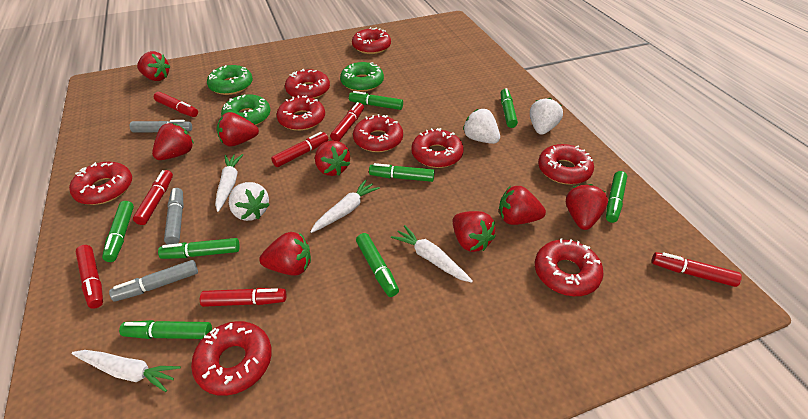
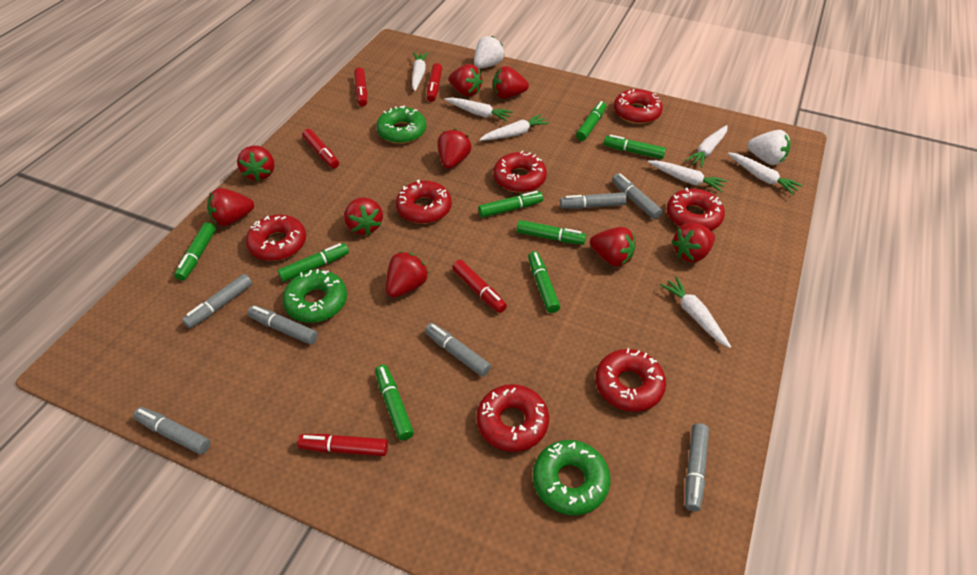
grey marker: 3 -> 7
red donut: 9 -> 7
red marker: 7 -> 5
red strawberry: 8 -> 9
white carrot: 4 -> 7
white strawberry: 3 -> 2

